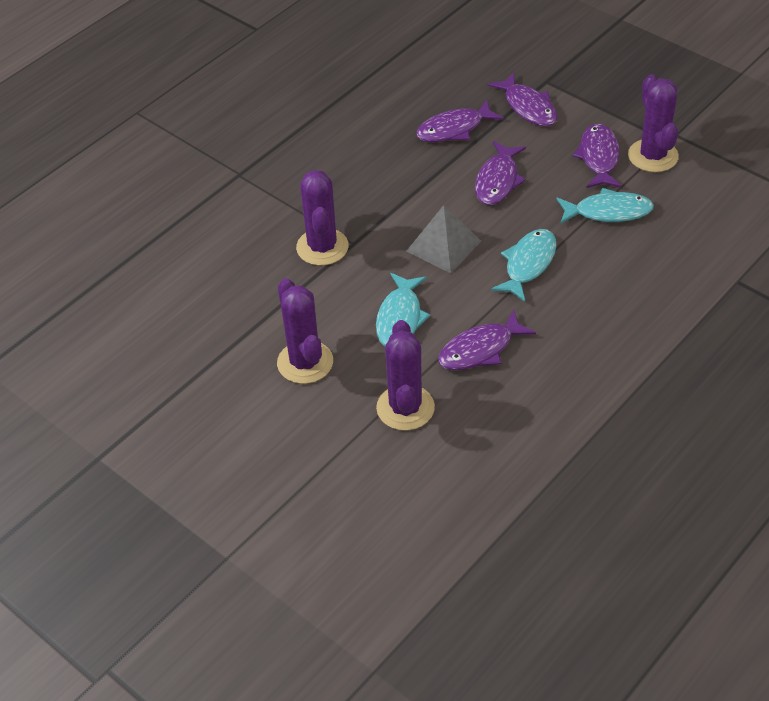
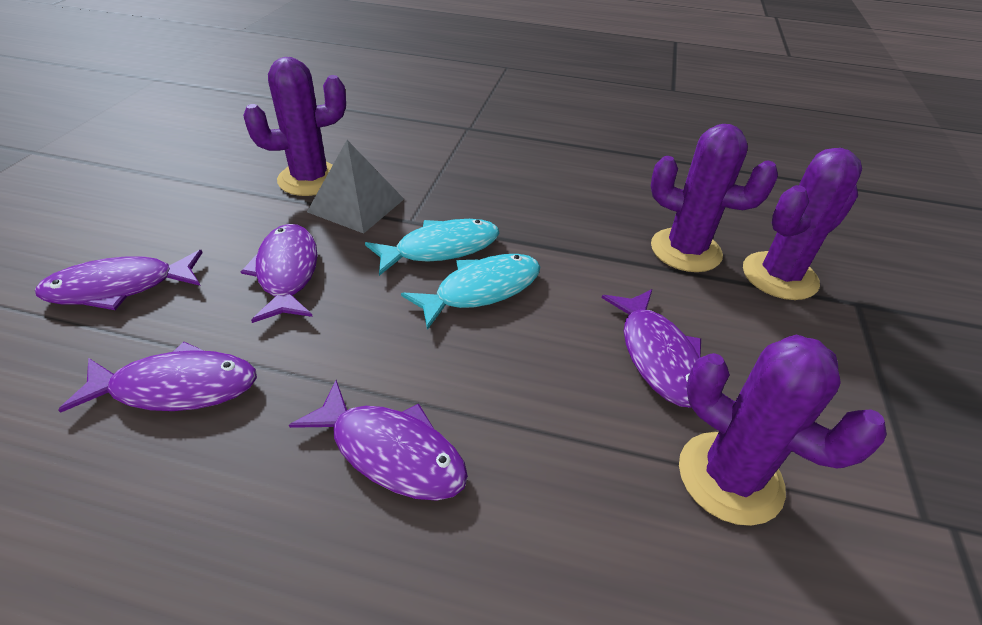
turquoise fish: 3 -> 2

